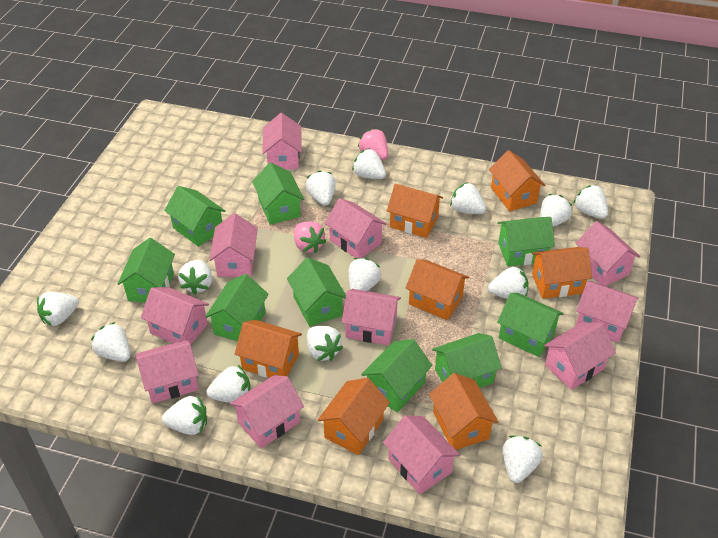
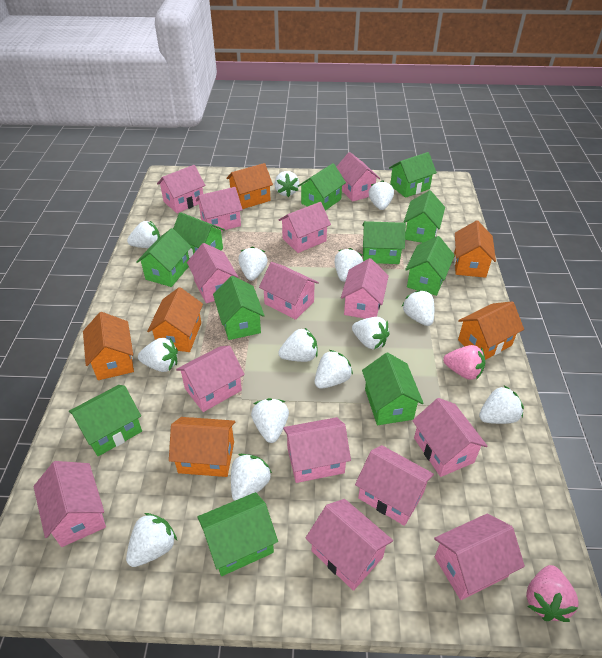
green house: 9 -> 11
orange house: 7 -> 6
pink house: 11 -> 14

